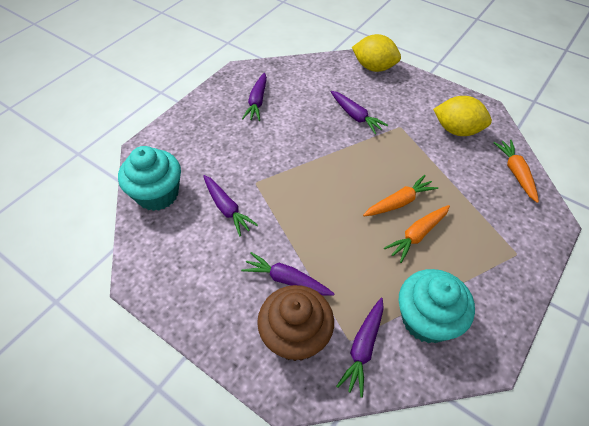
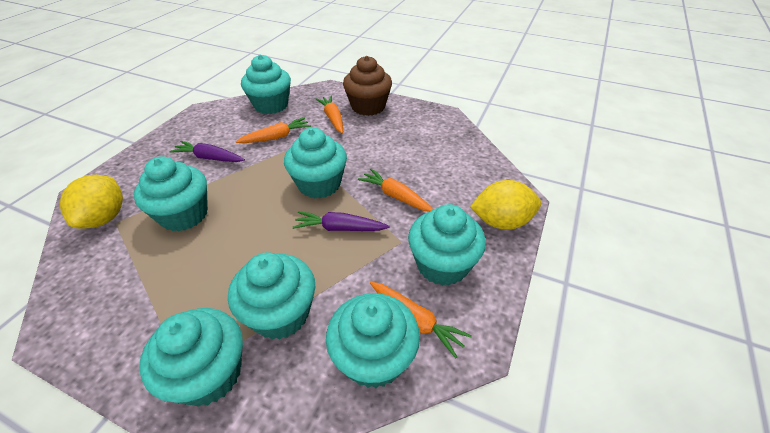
orange carrot: 3 -> 4
purple carrot: 5 -> 2
turquoise cupcake: 2 -> 7

